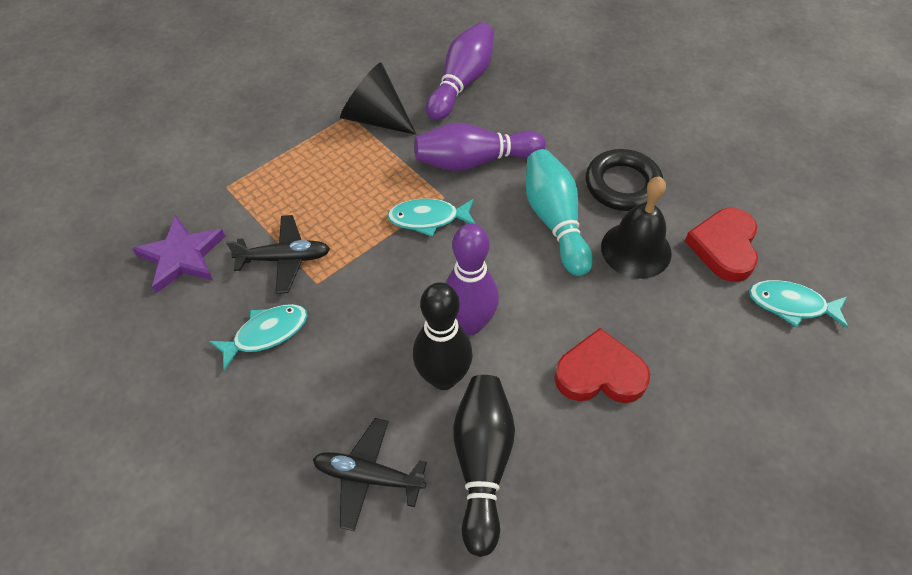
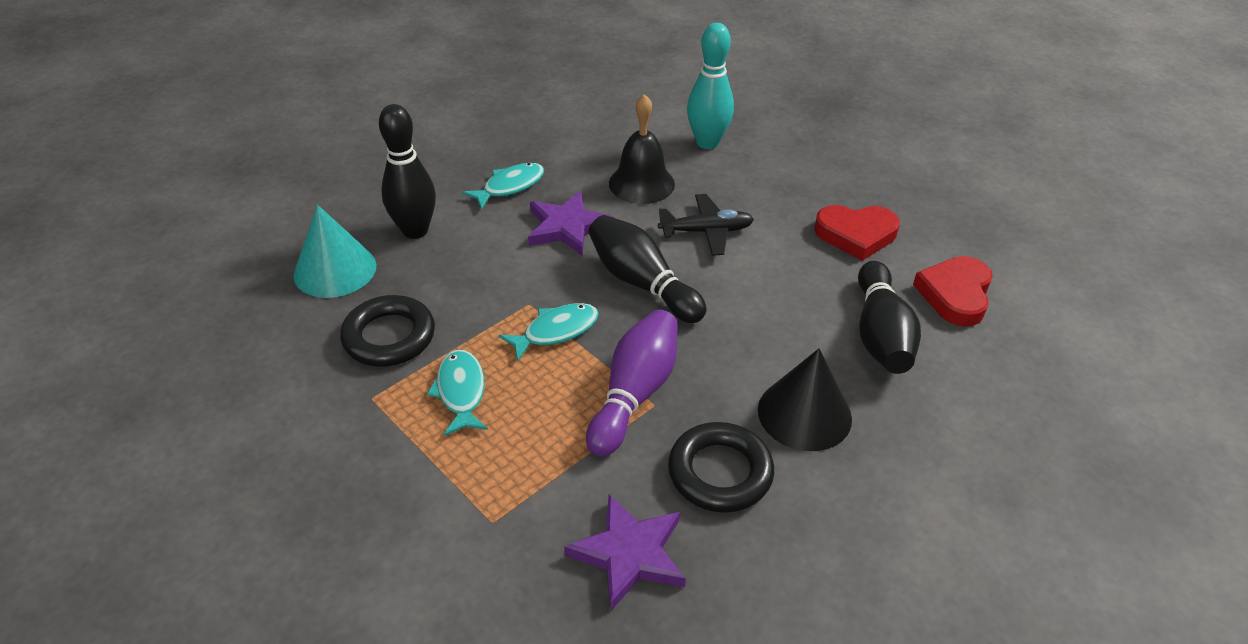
black bowling pin: 2 -> 3
black plane: 2 -> 1
black ring: 1 -> 2
purple bowling pin: 3 -> 1
purple star: 1 -> 2
turquoise cone: 0 -> 1

